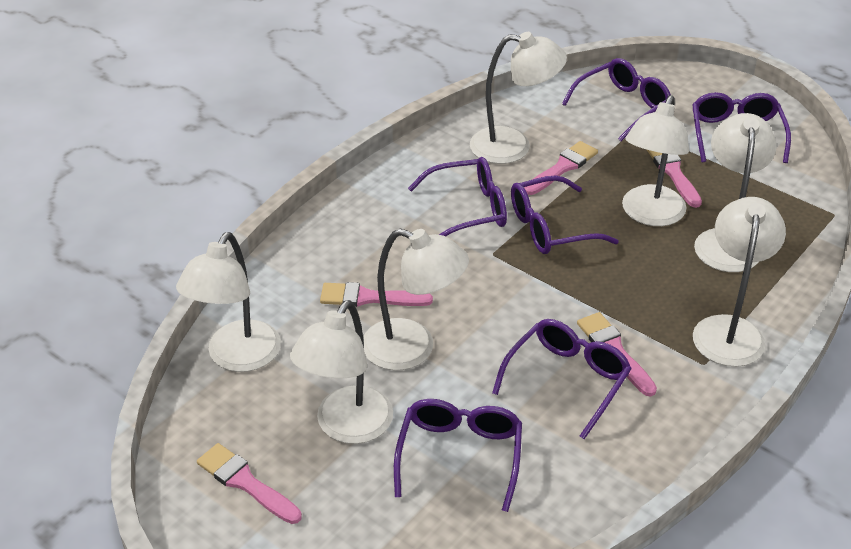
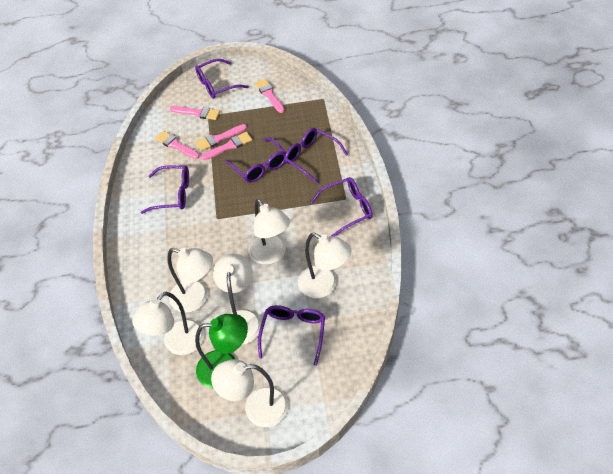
green lamp: 0 -> 1
white lamp: 7 -> 6

